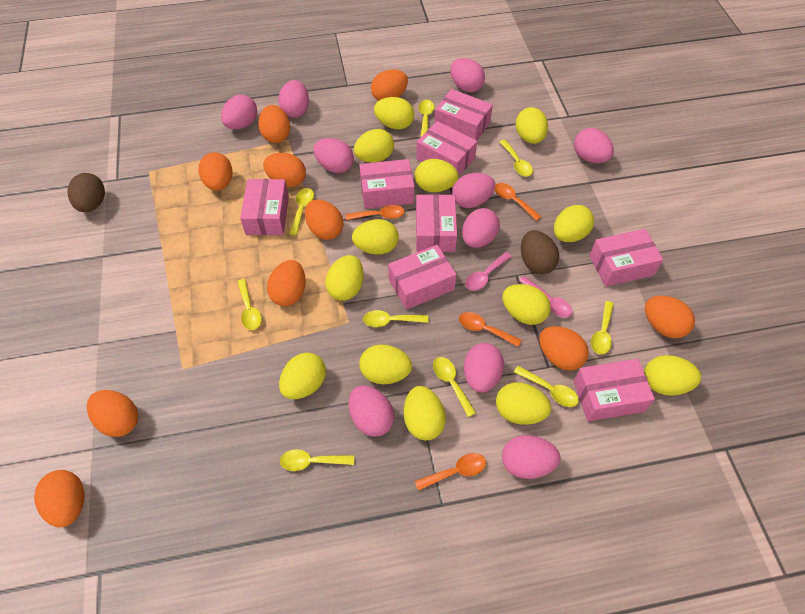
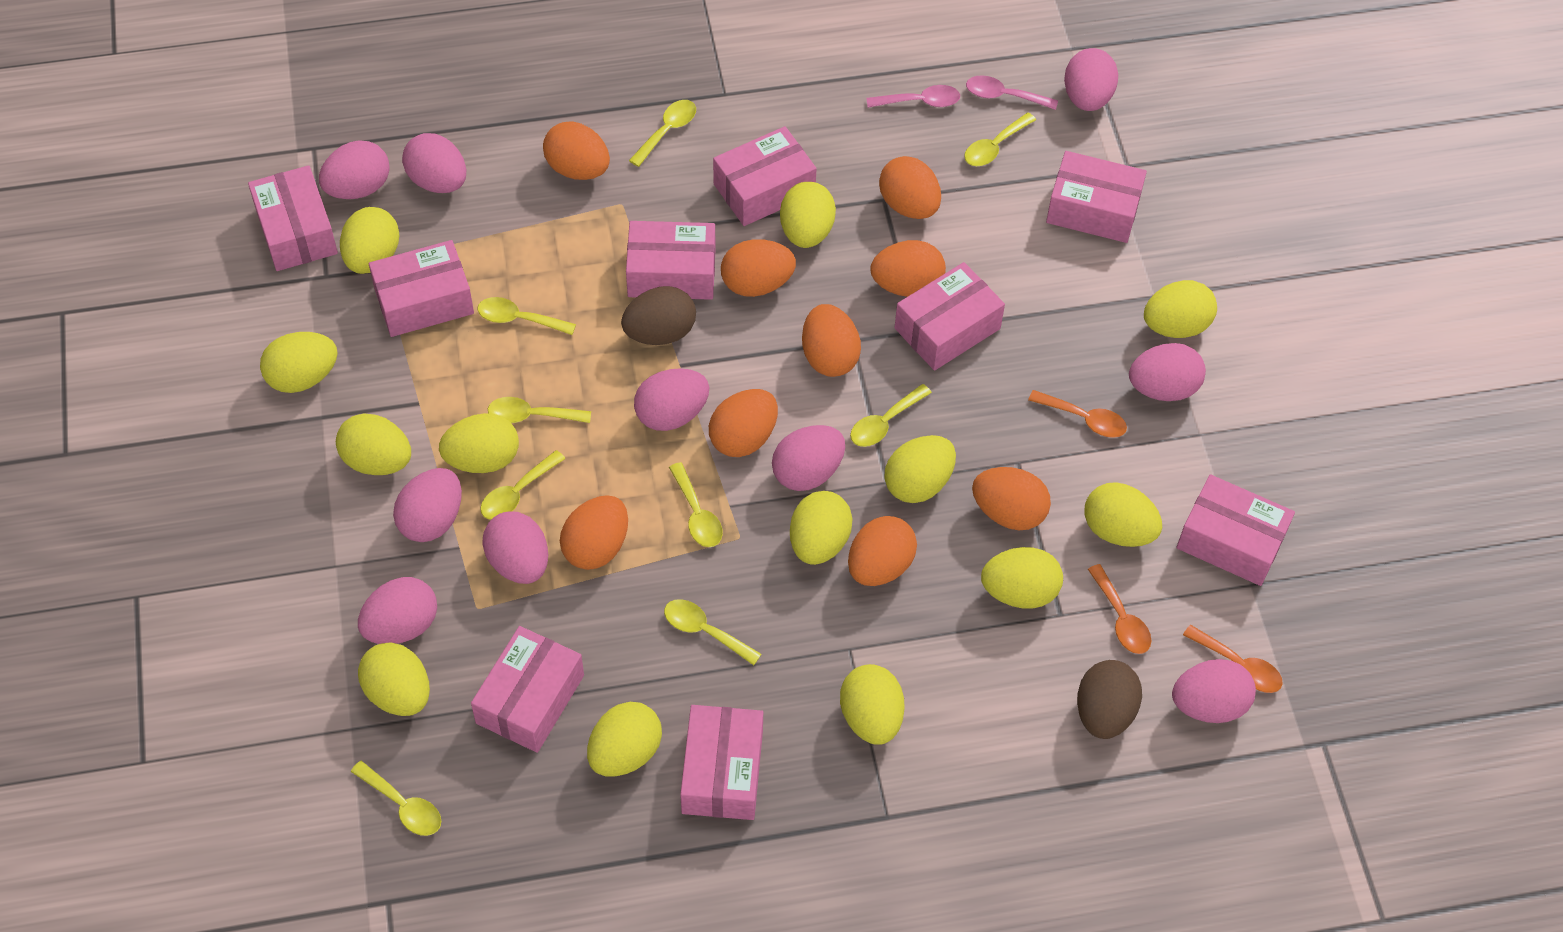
orange egg: 10 -> 9
orange spoon: 4 -> 3
pink box: 8 -> 9

